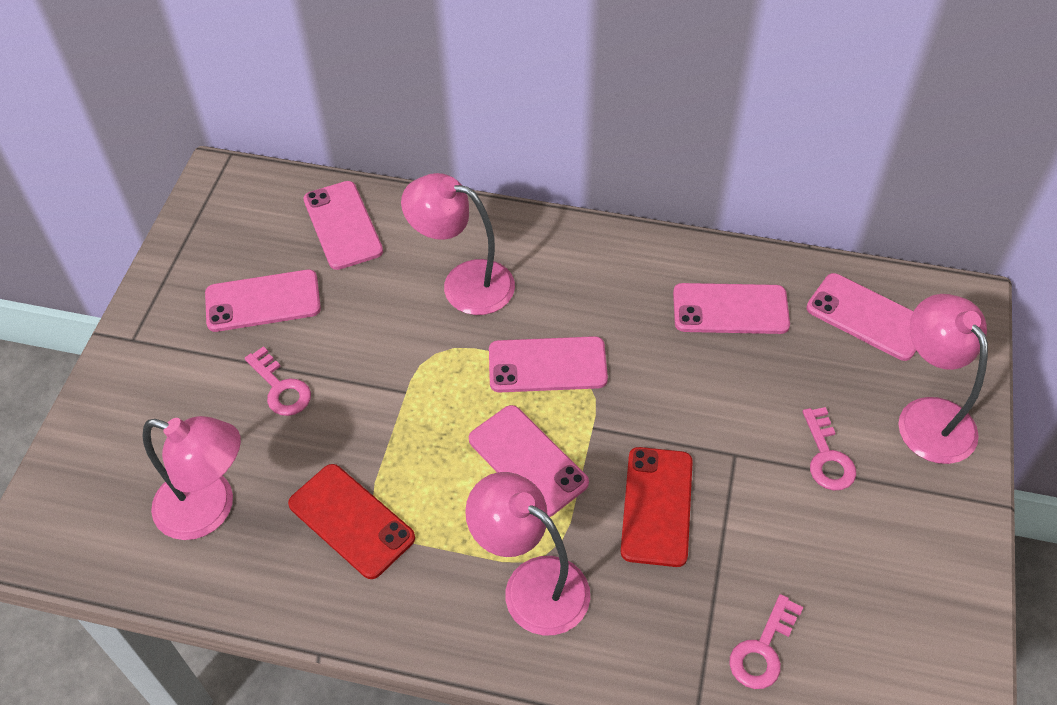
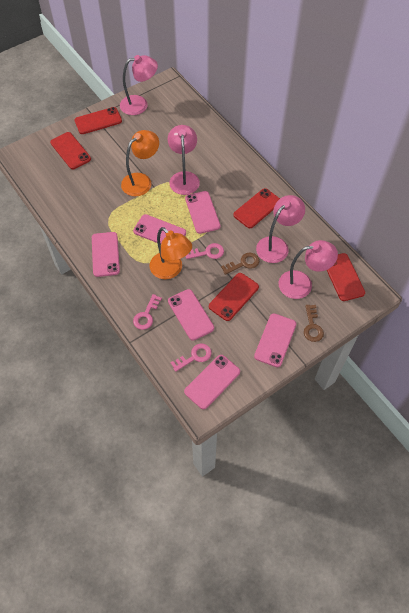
brown key: 0 -> 2
orange lamp: 0 -> 2
red phone: 2 -> 5

